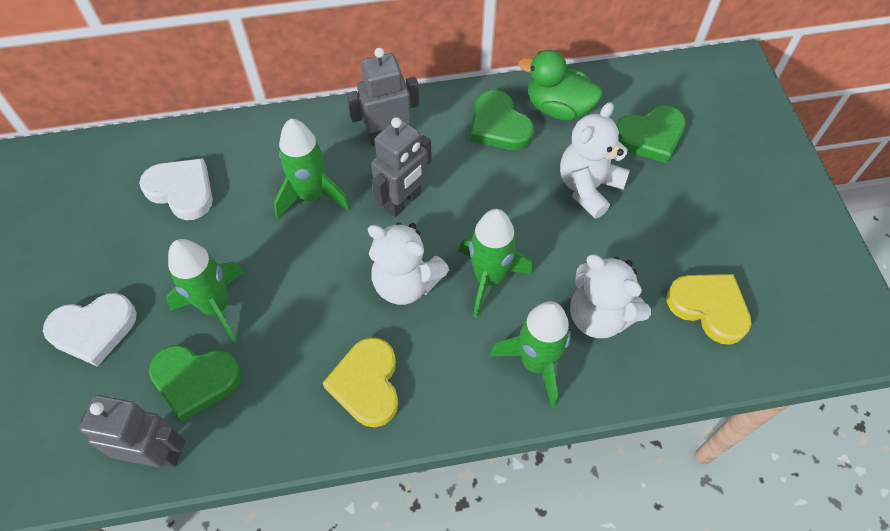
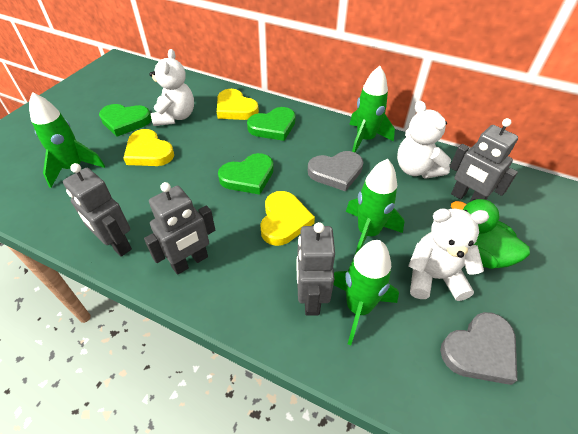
grey heart: 0 -> 2
grey robot: 3 -> 4
white heart: 2 -> 0
yellow heart: 2 -> 3

